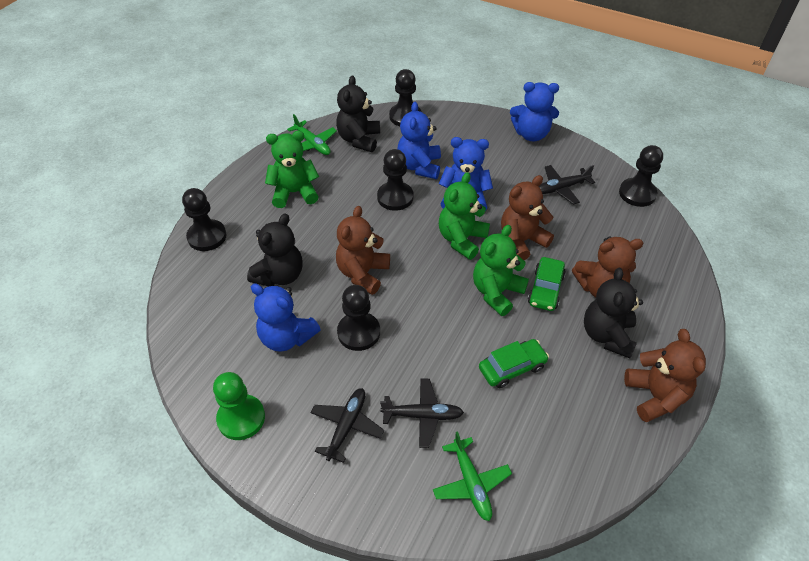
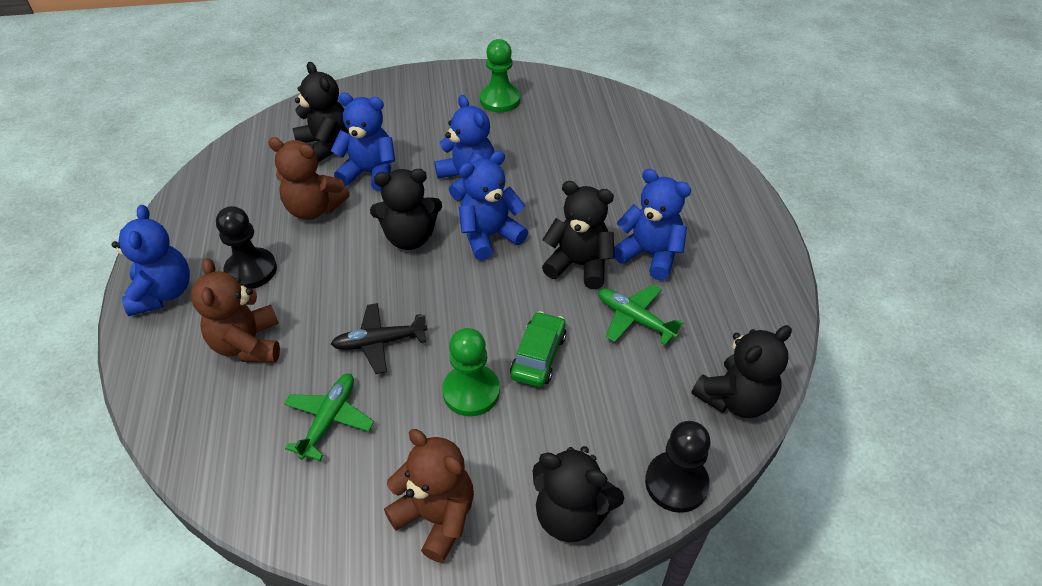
black pawn: 5 -> 2
black plane: 3 -> 1
black teddy bear: 3 -> 5
blue teddy bear: 4 -> 5
brown teddy bear: 4 -> 3
green car: 2 -> 1
green pawn: 1 -> 2
green teddy bear: 3 -> 0

